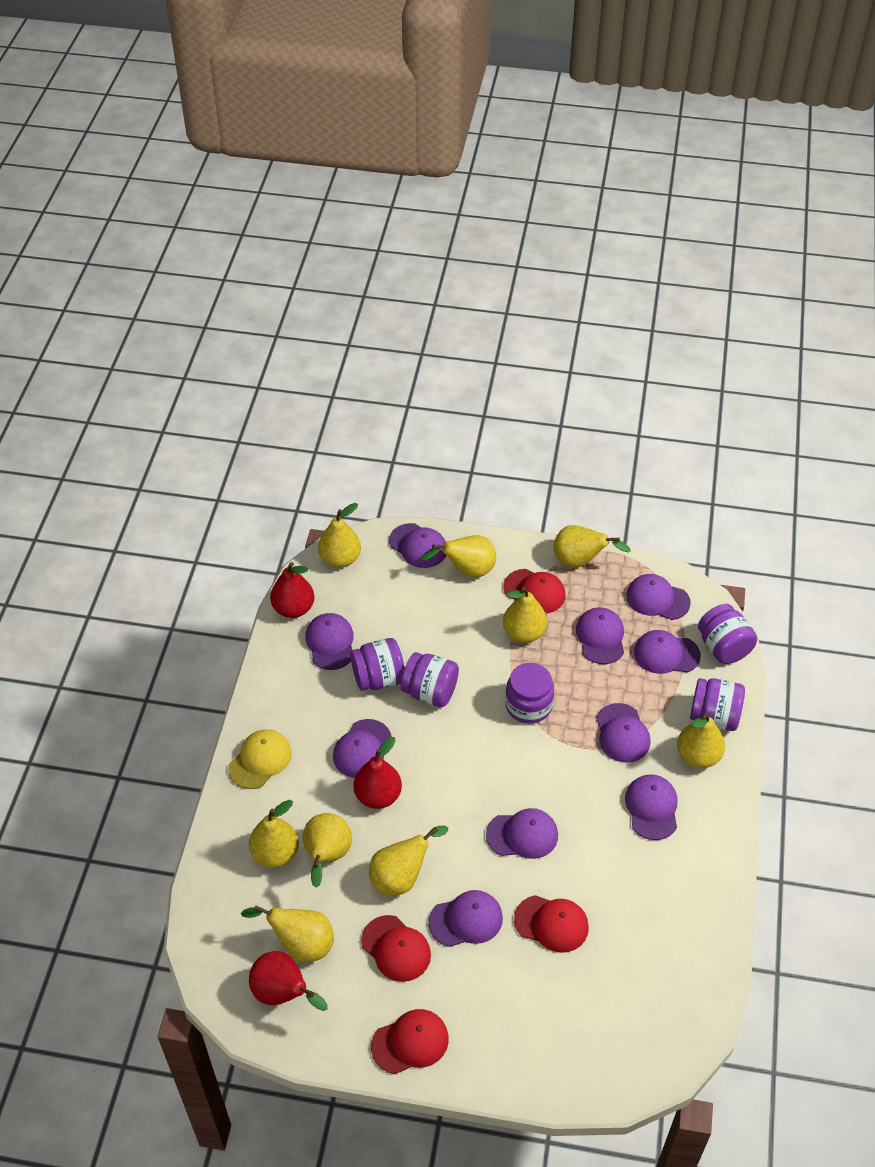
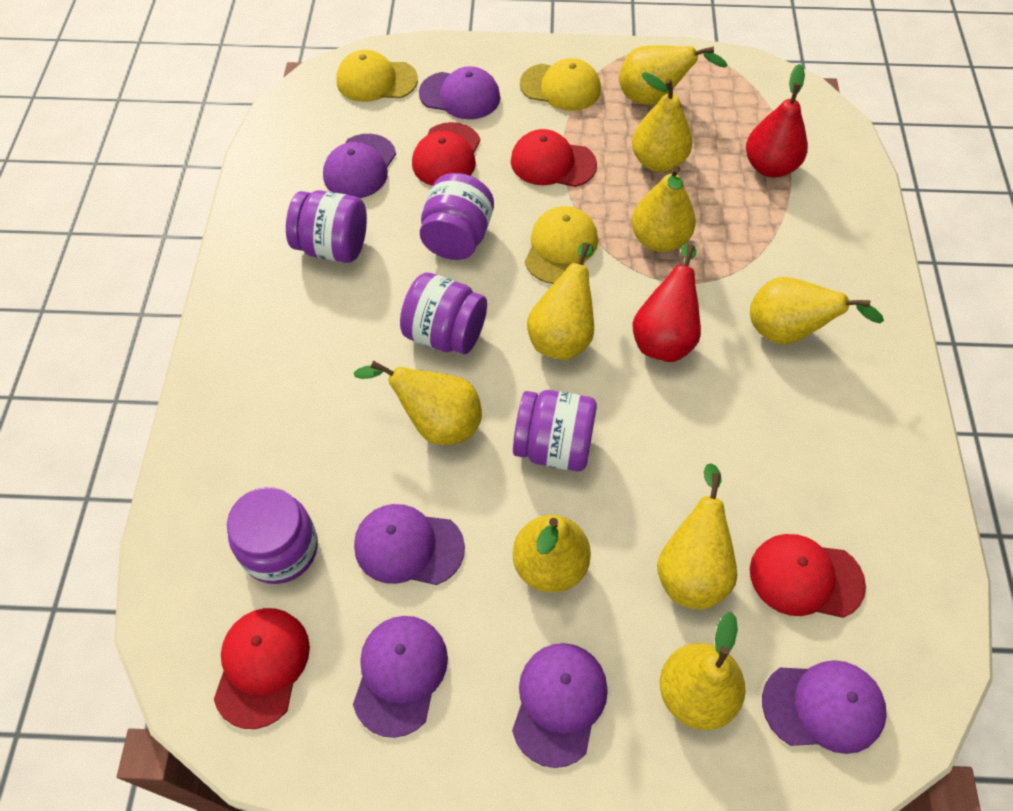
purple cap: 10 -> 6
red pear: 3 -> 2
yellow cap: 1 -> 3

